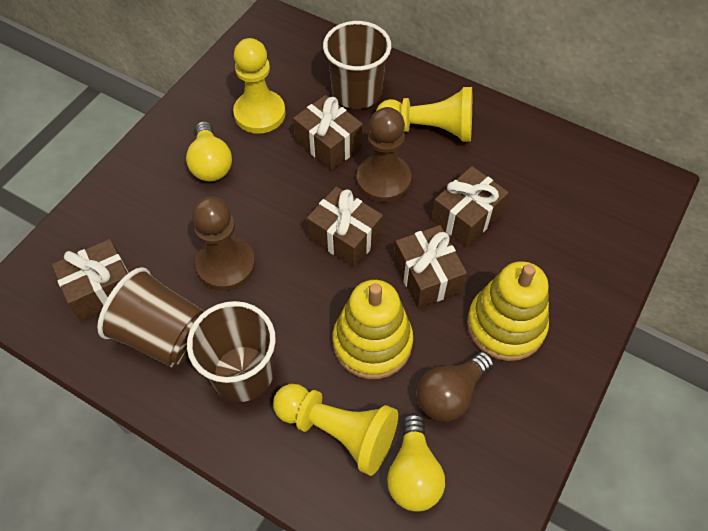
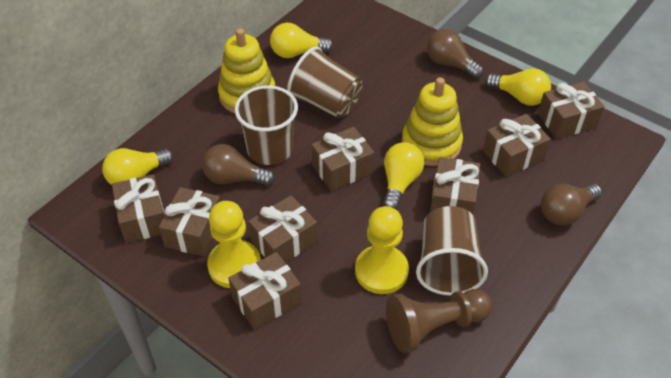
brown gift: 5 -> 8
brown light bulb: 1 -> 3
brown pawn: 2 -> 1
yellow light bulb: 2 -> 4
yellow pawn: 3 -> 2

